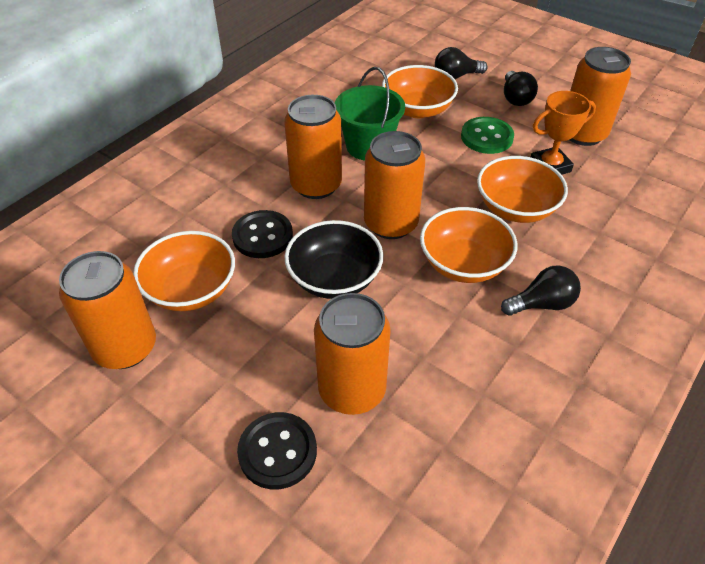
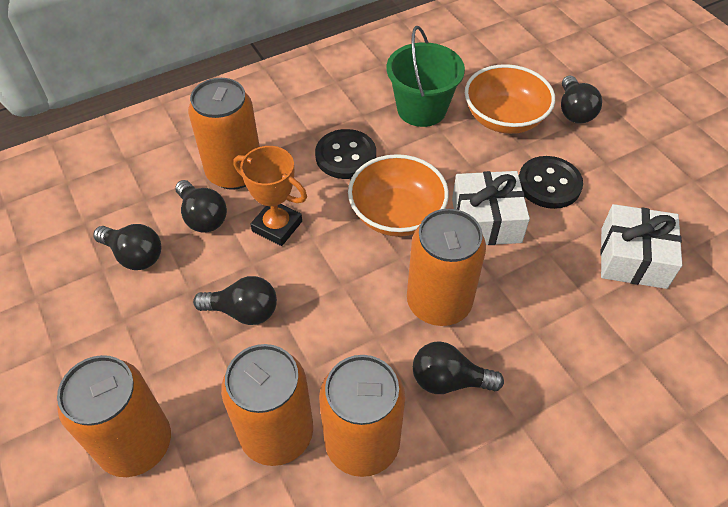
black bowl: 1 -> 0
black light bulb: 3 -> 5
green button: 1 -> 0
orange bowl: 4 -> 2
white gift: 0 -> 2

